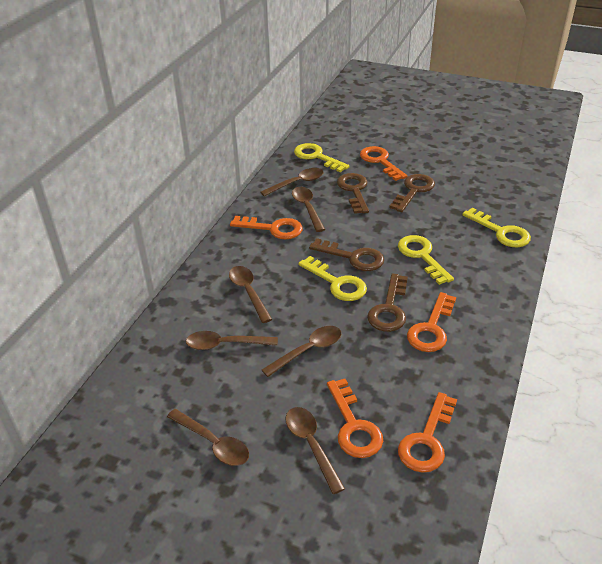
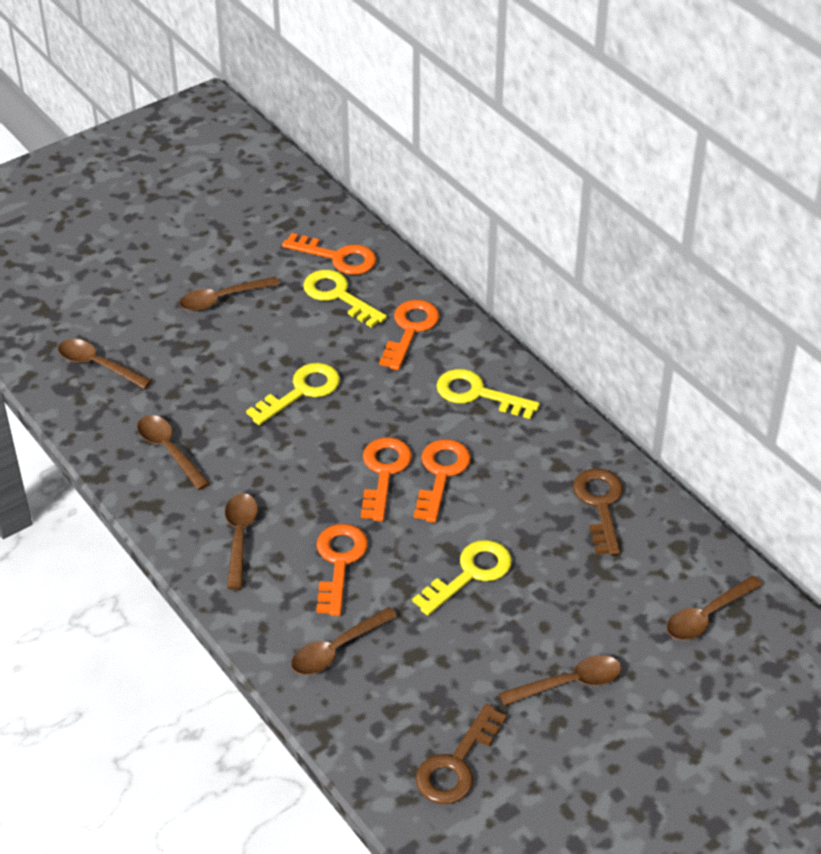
brown key: 4 -> 2

